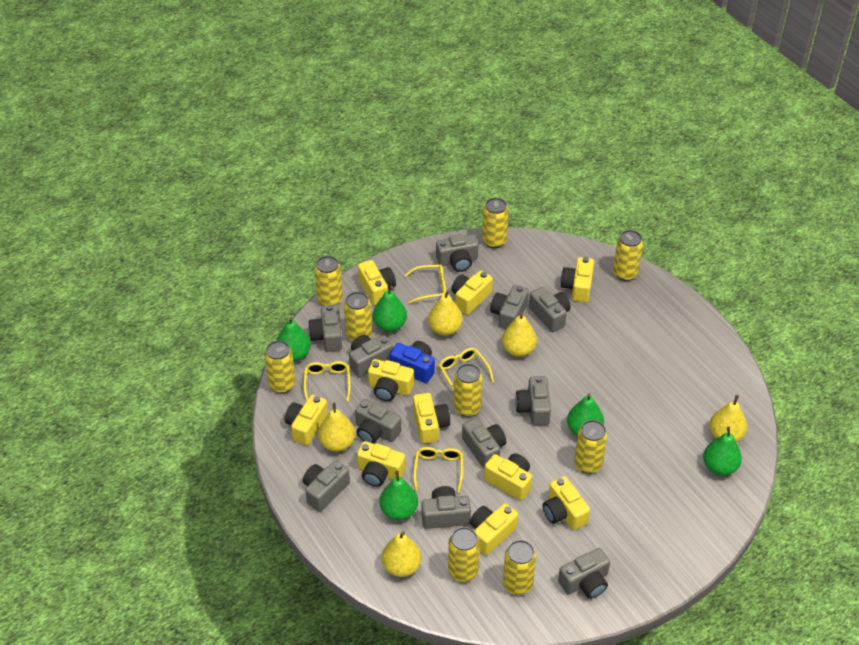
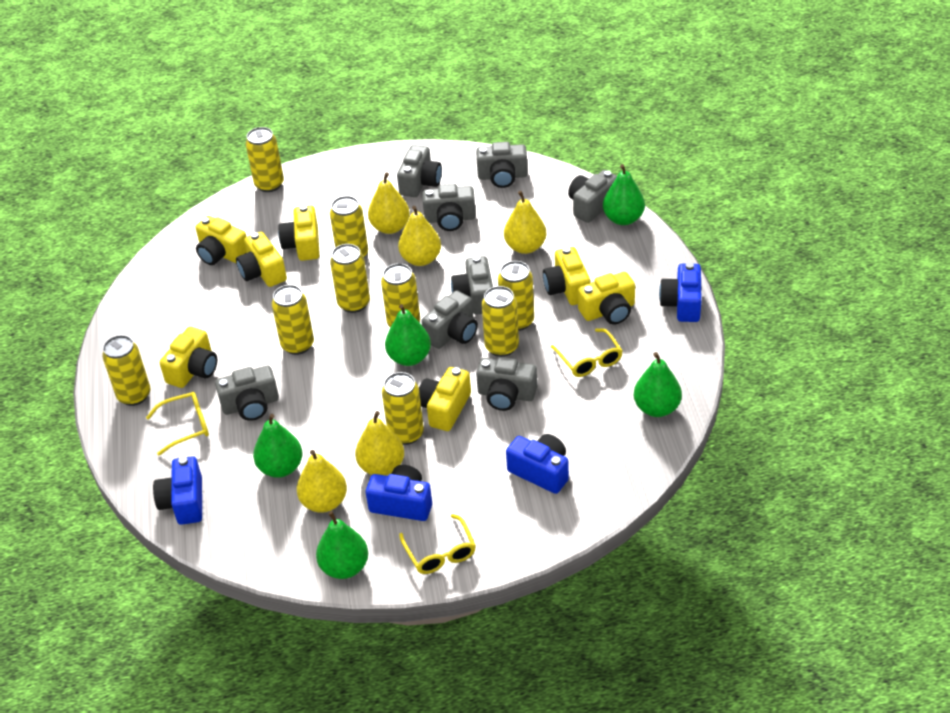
blue camera: 1 -> 4
grey camera: 11 -> 8
yellow camera: 10 -> 7
yellow glasses: 4 -> 3

